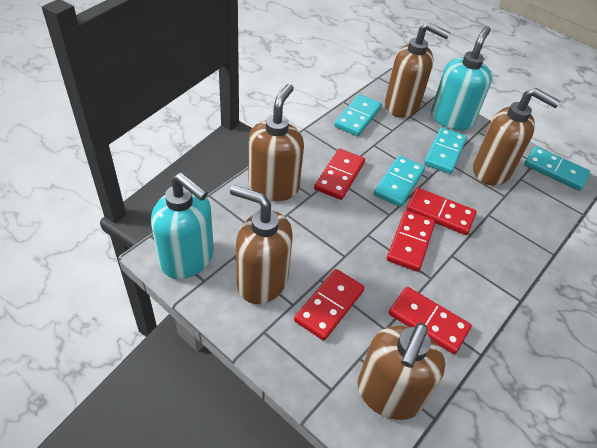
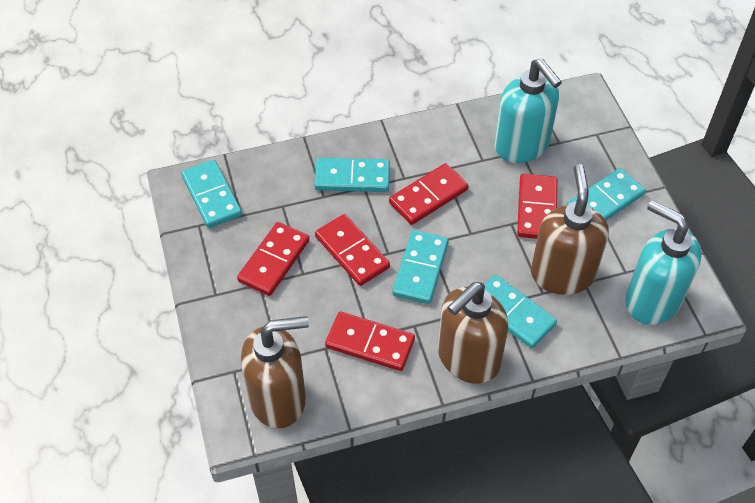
brown soap dispenser: 5 -> 3
turquoise domino: 4 -> 5

